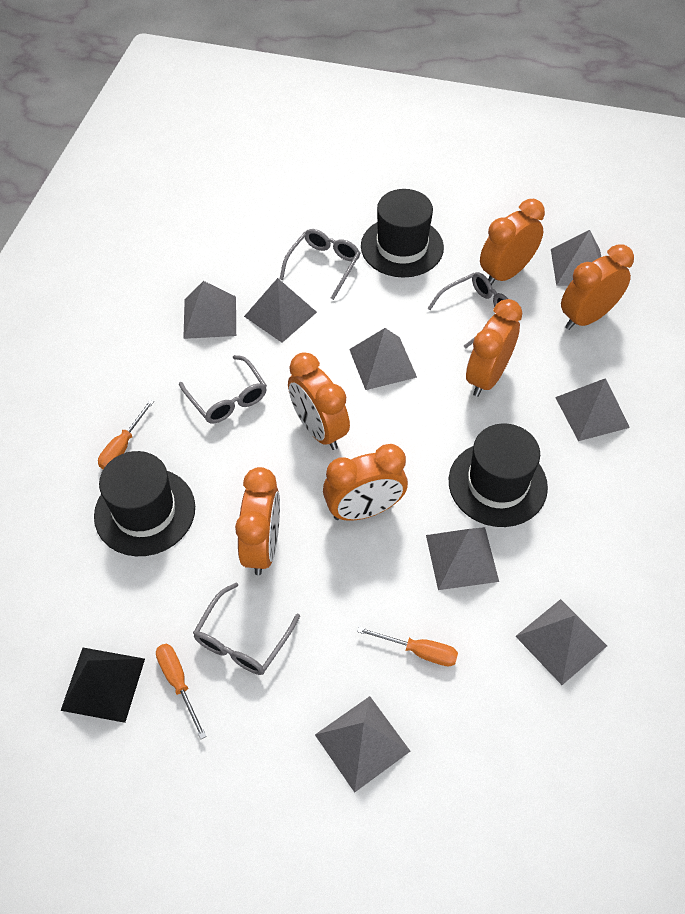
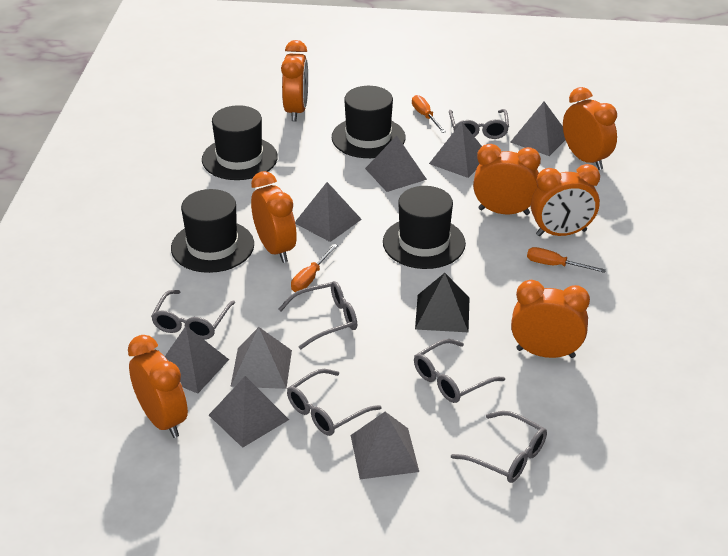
black hat: 3 -> 4
grey glasses: 4 -> 6
orange clock: 6 -> 7

